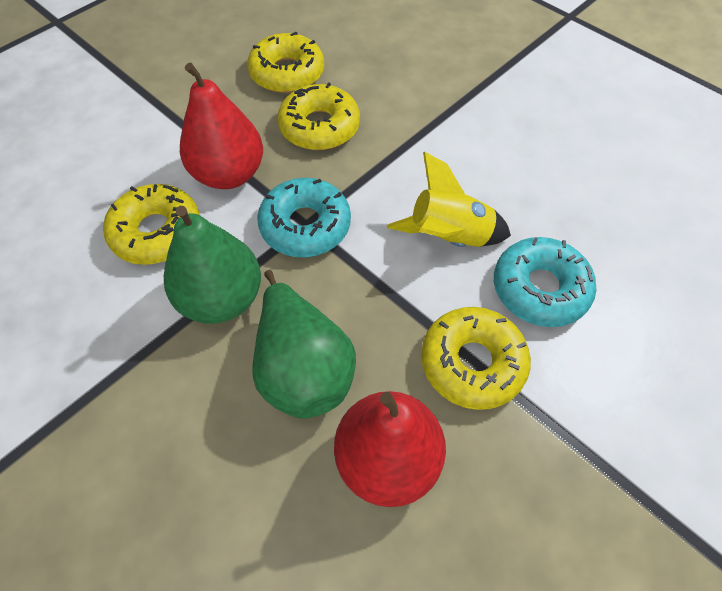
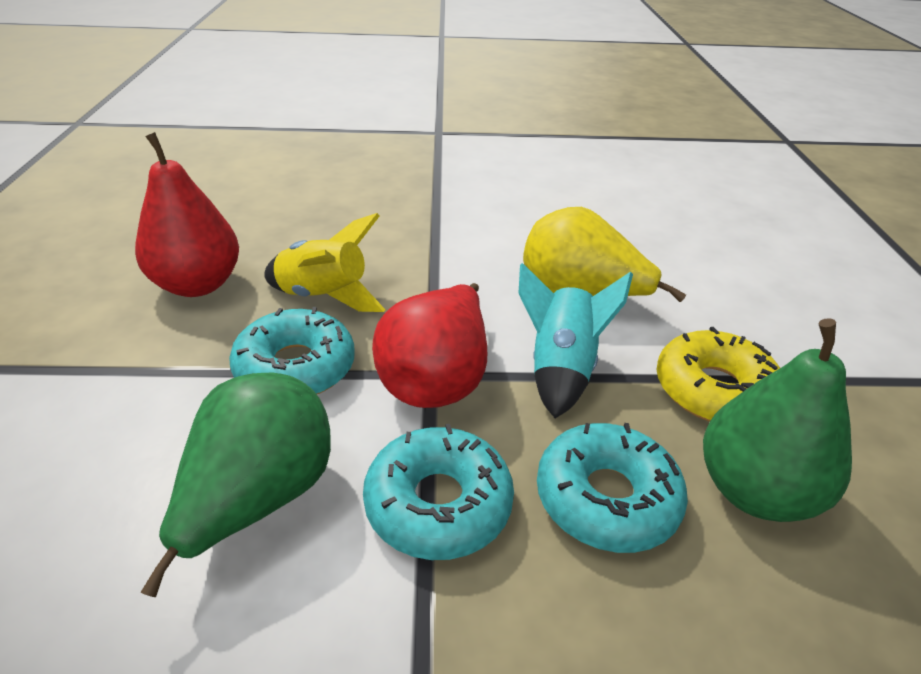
turquoise donut: 2 -> 3
turquoise rocket: 0 -> 1
yellow donut: 4 -> 1
yellow pear: 0 -> 1

